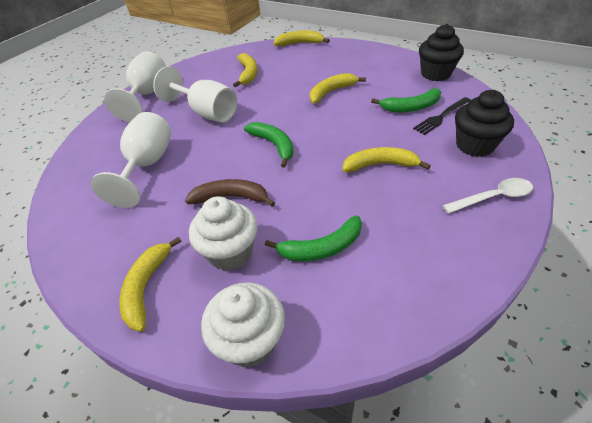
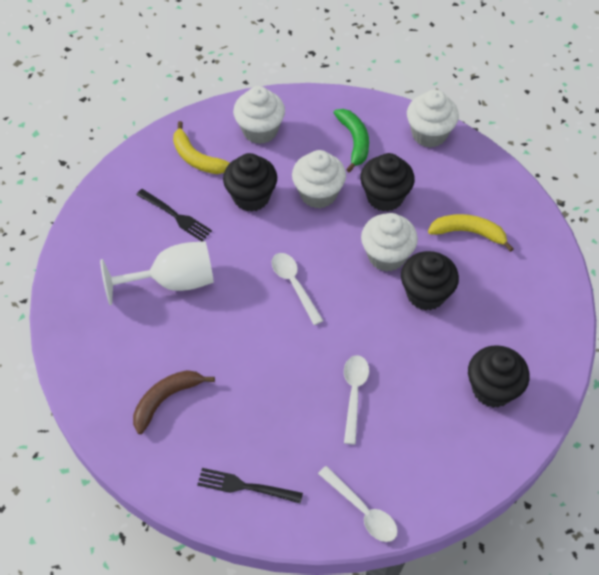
black cupcake: 2 -> 4
black fork: 1 -> 2
green banana: 3 -> 1
white cupcake: 2 -> 4
white goblet: 3 -> 1
white spoon: 1 -> 3
yellow banana: 5 -> 2

